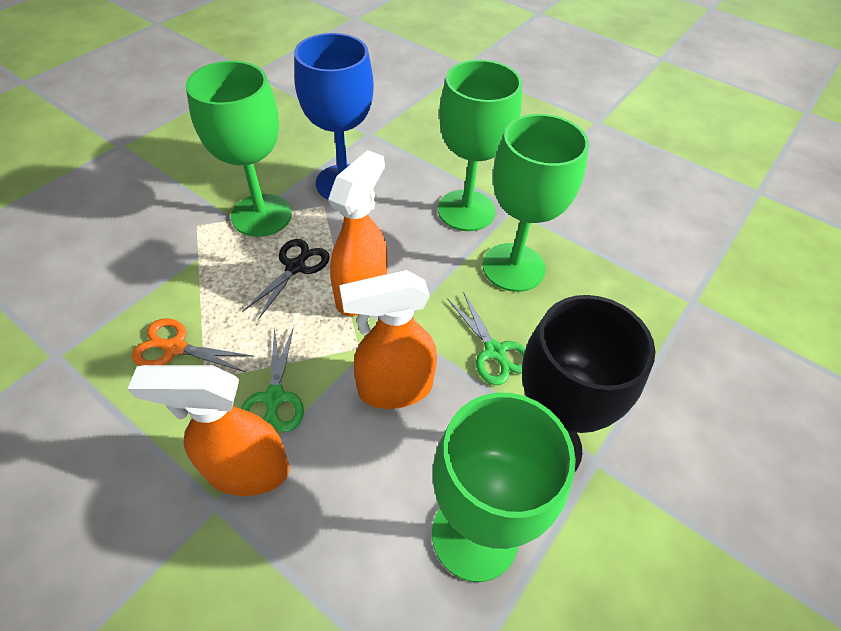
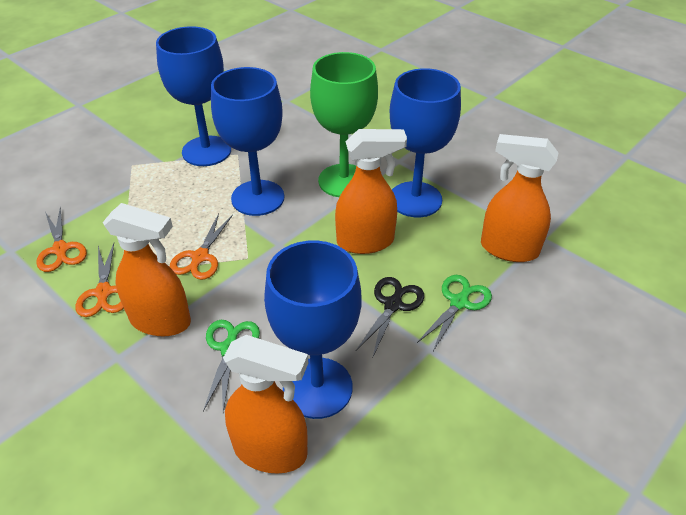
black goblet: 1 -> 0
blue goblet: 1 -> 4
green goblet: 4 -> 1
orange scissors: 1 -> 3
orange spray bottle: 3 -> 4

